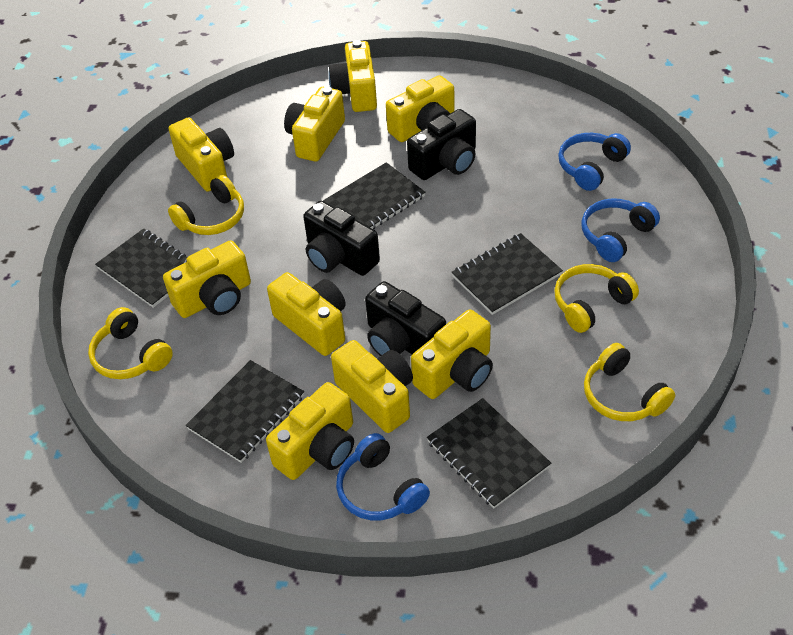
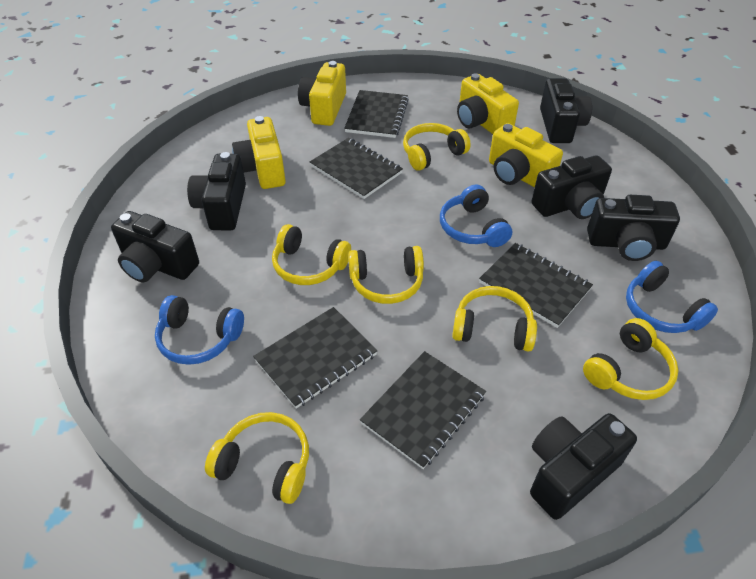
black camera: 3 -> 6
yellow camera: 9 -> 4
yellow headphones: 4 -> 6

